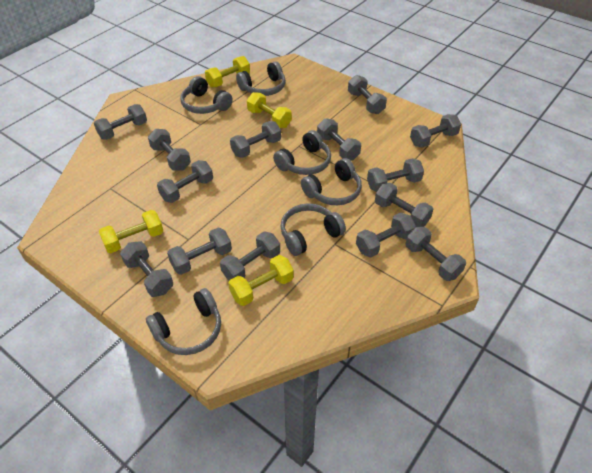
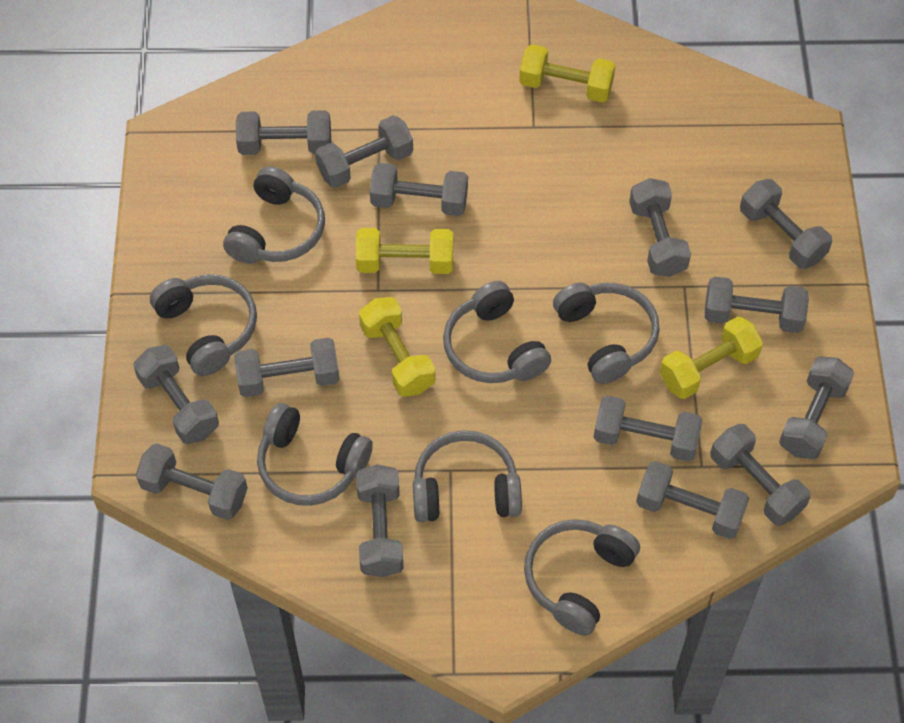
grey headphones: 6 -> 7

